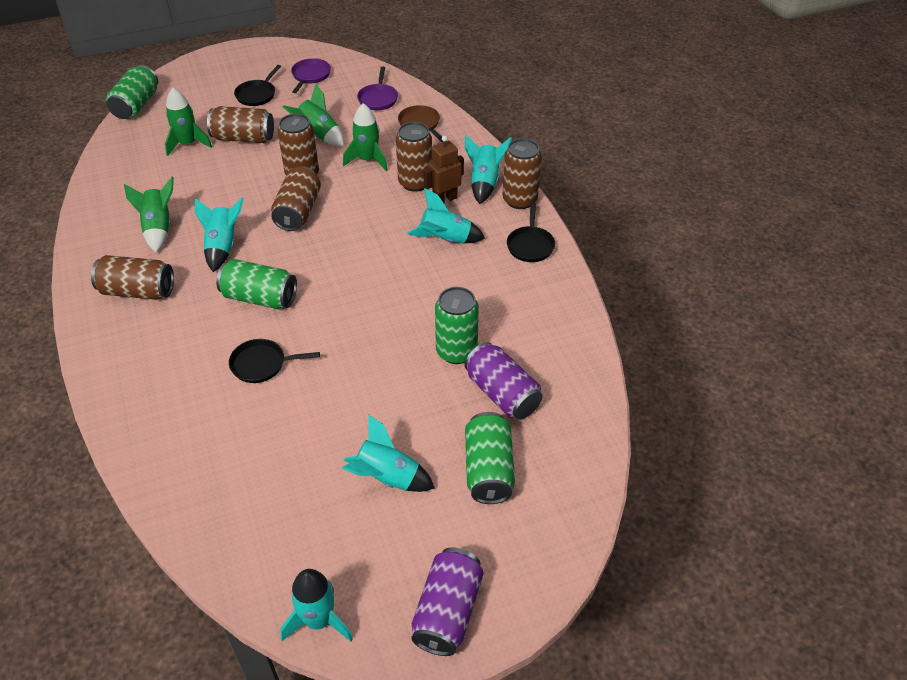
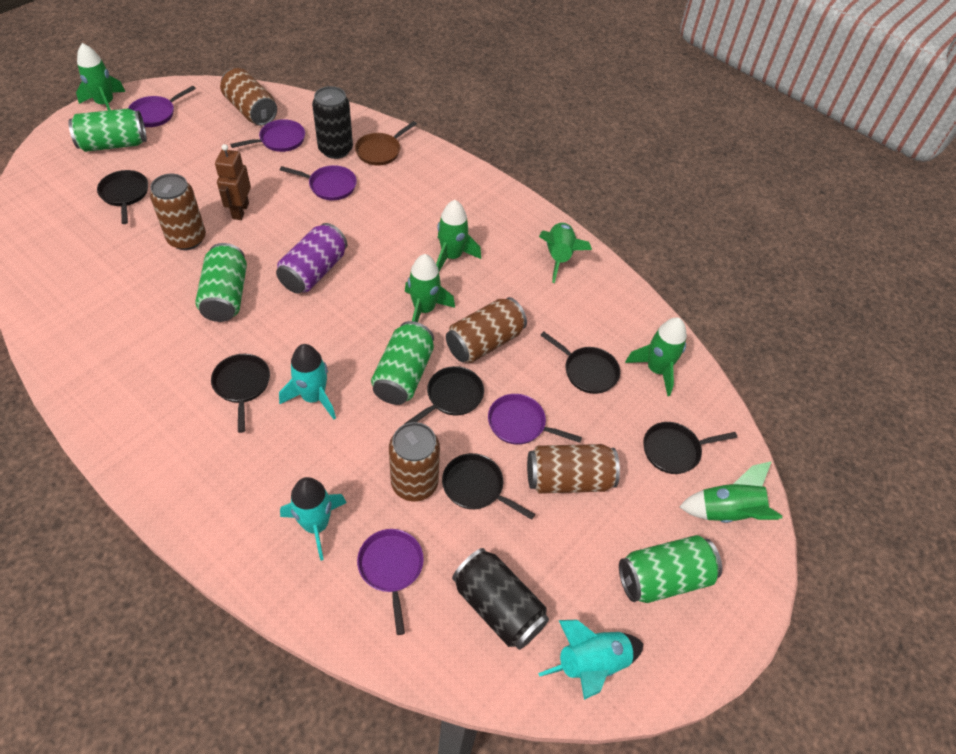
black can: 0 -> 2
black pan: 3 -> 6
brown can: 6 -> 5
green rocket: 4 -> 6
purple can: 2 -> 1
purple pan: 2 -> 5
turquoise rocket: 5 -> 3

